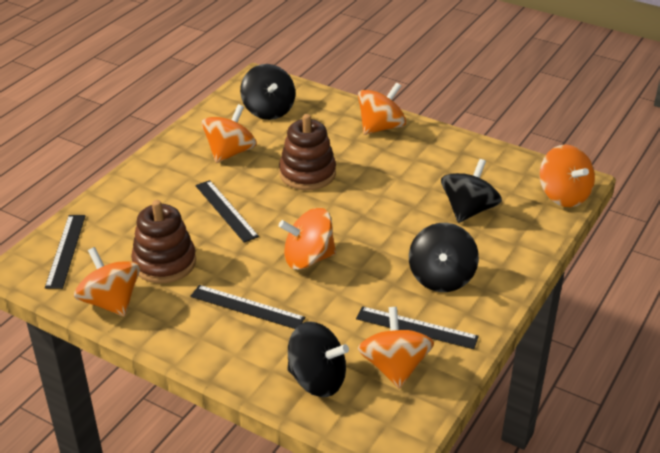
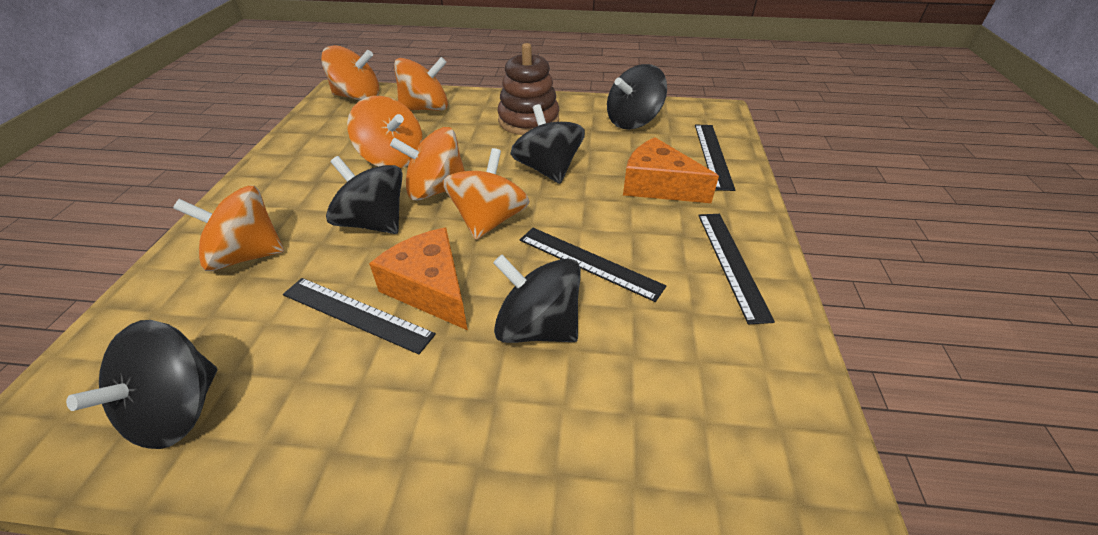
black spinning top: 4 -> 5
brown stacking toy: 2 -> 1
orange cheese: 0 -> 2

